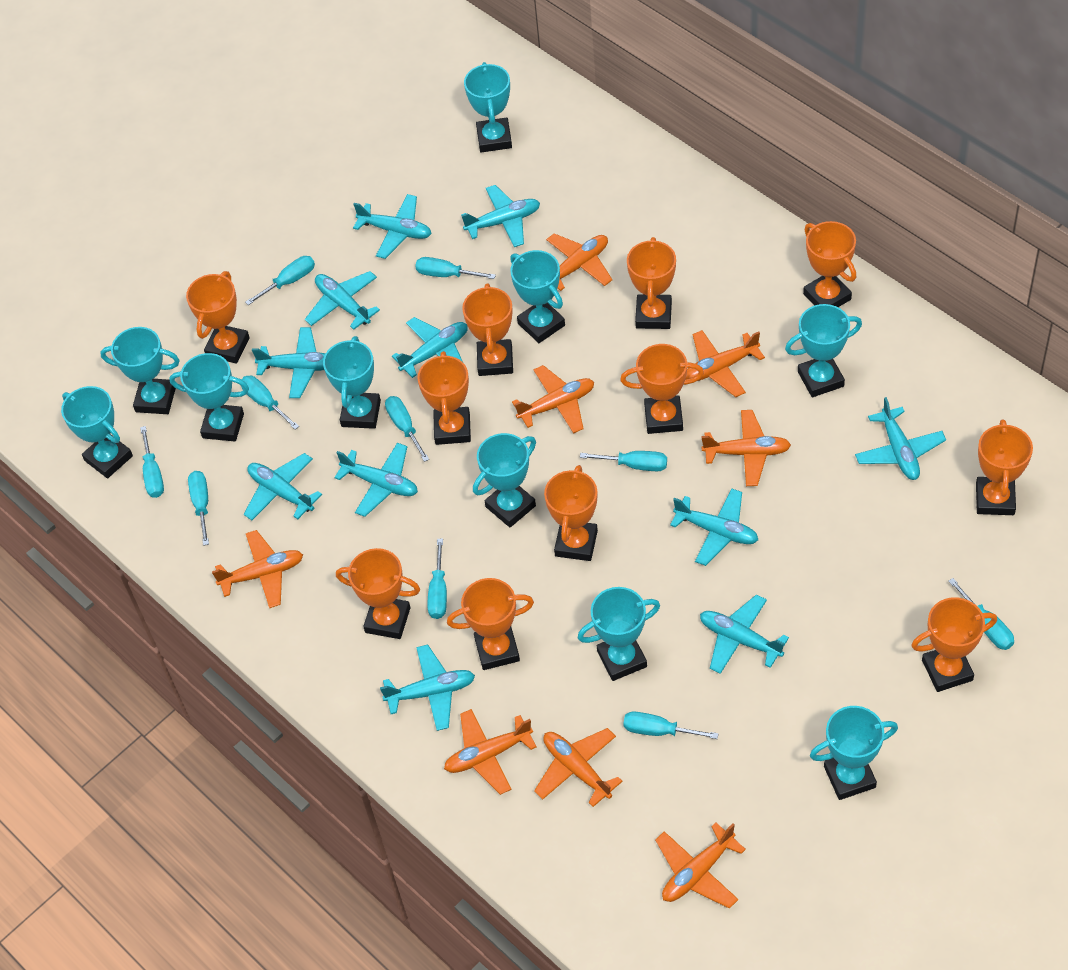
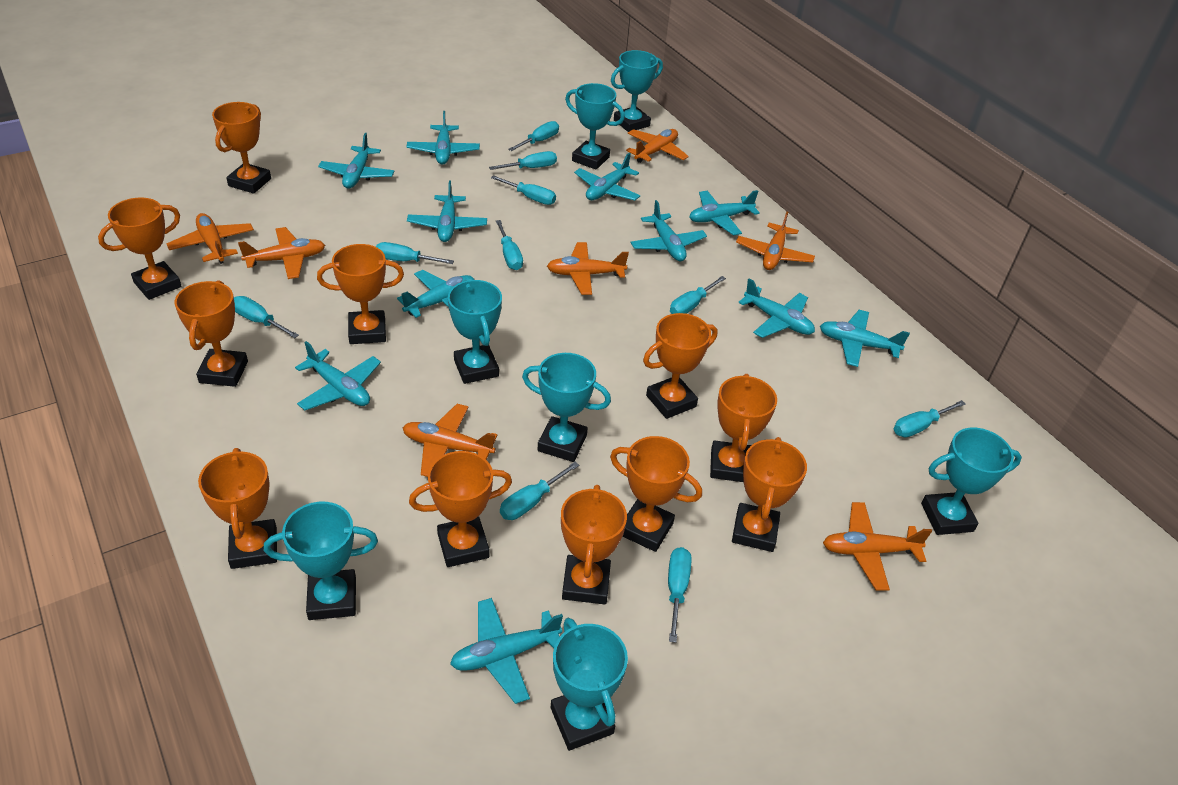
orange plane: 8 -> 7
turquoise trophy: 10 -> 7

